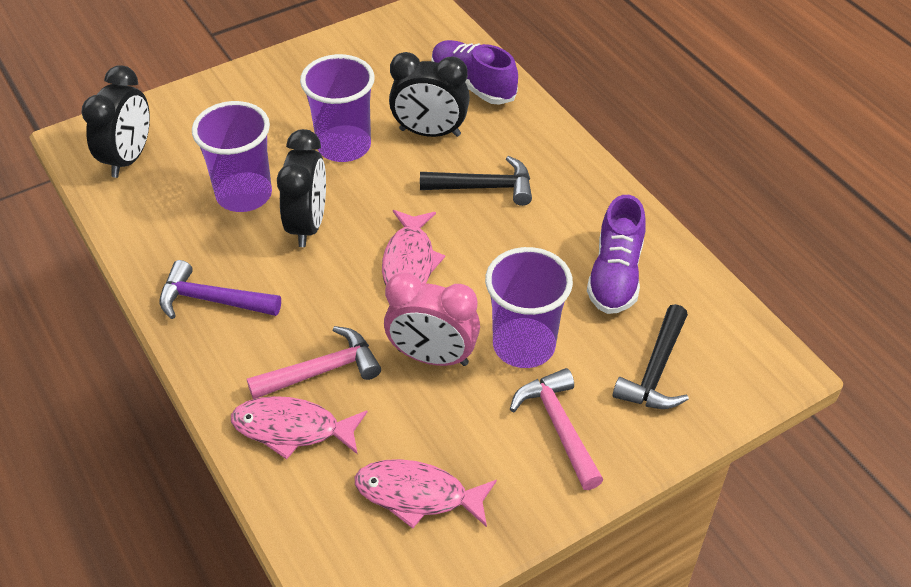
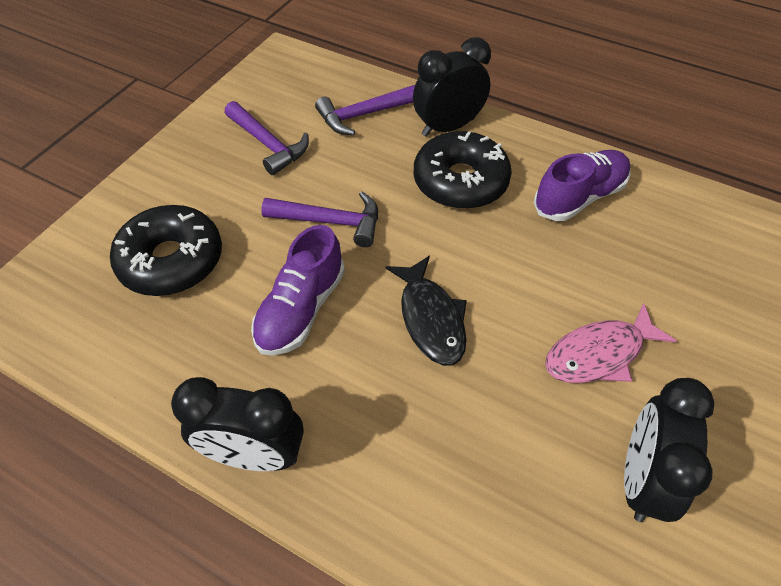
black donut: 0 -> 2
black fish: 0 -> 1
black hammer: 2 -> 0
pink clock: 1 -> 0
pink fish: 3 -> 1
pink hammer: 2 -> 0
purple cup: 3 -> 0
purple hammer: 1 -> 3

